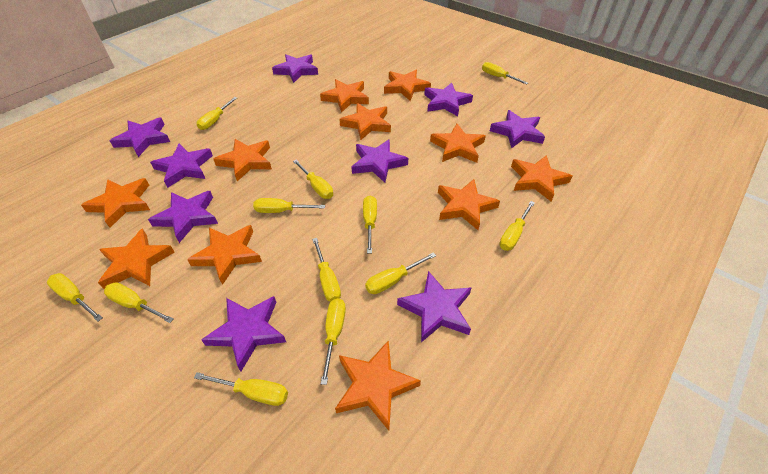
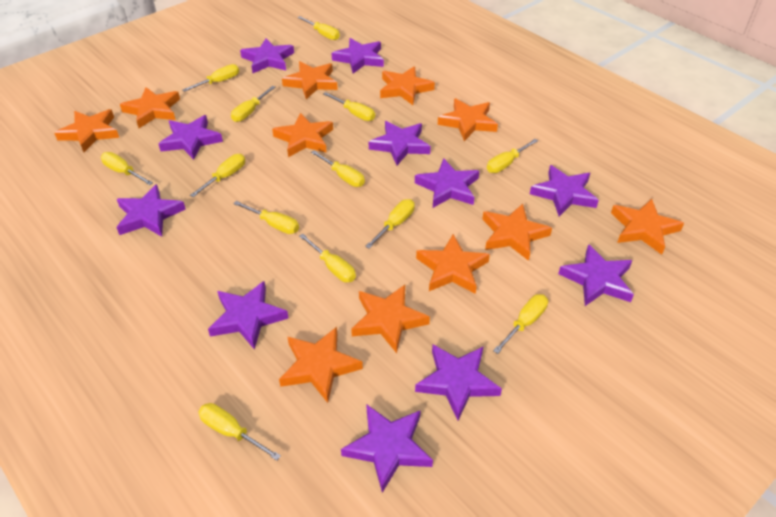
purple star: 9 -> 11
yellow screwdriver: 12 -> 13

